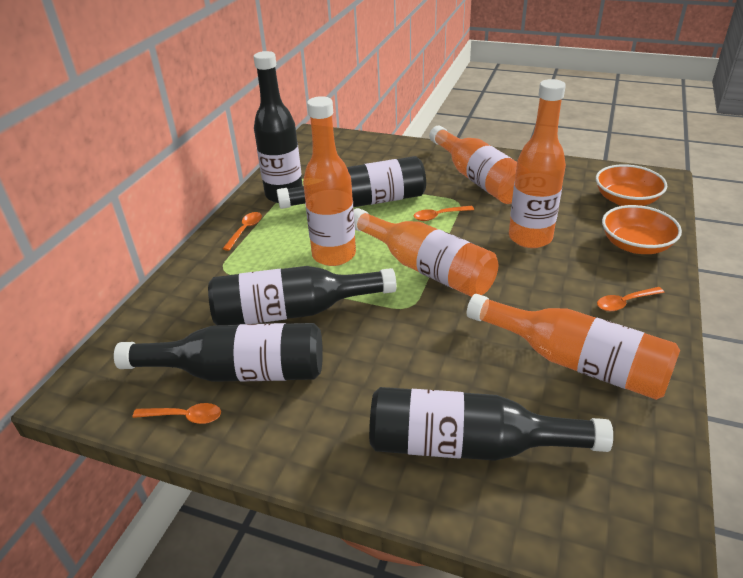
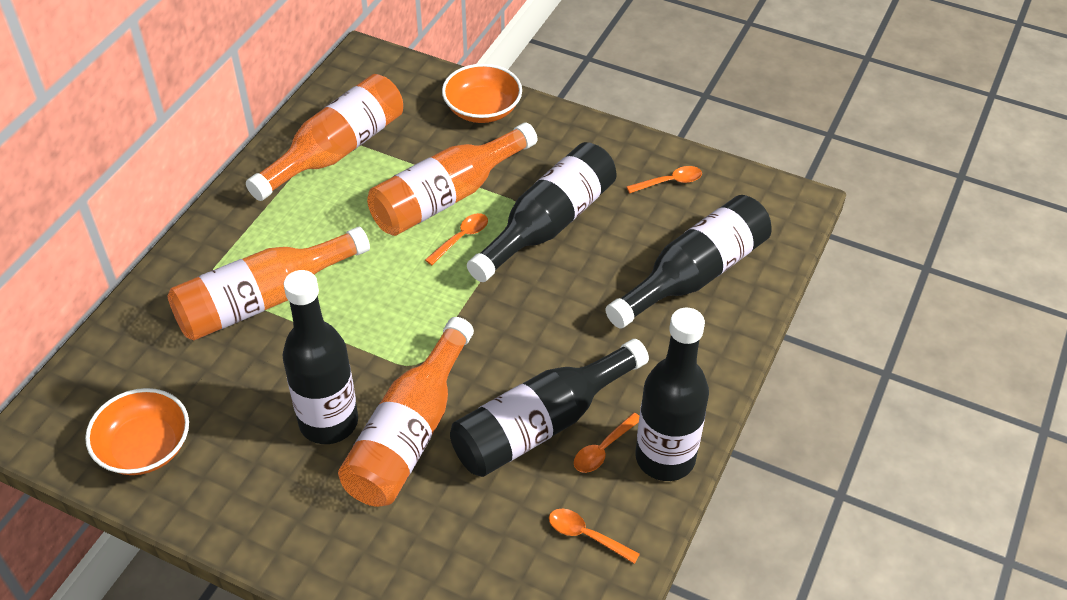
orange bottle: 5 -> 4

